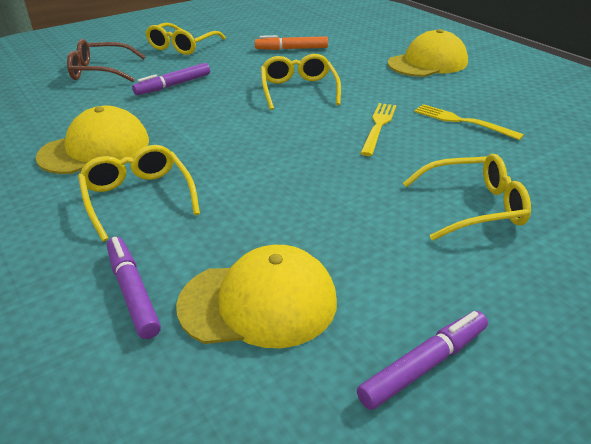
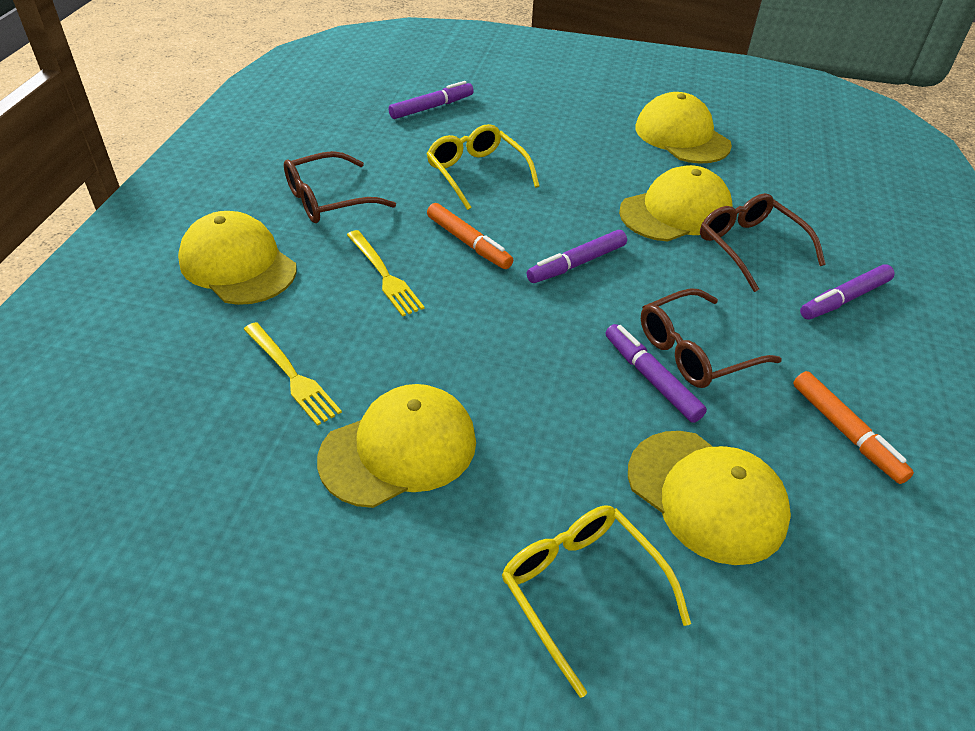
brown glasses: 1 -> 3
orange marker: 1 -> 2
purple marker: 3 -> 4
yellow cap: 3 -> 5
yellow glasses: 4 -> 2

